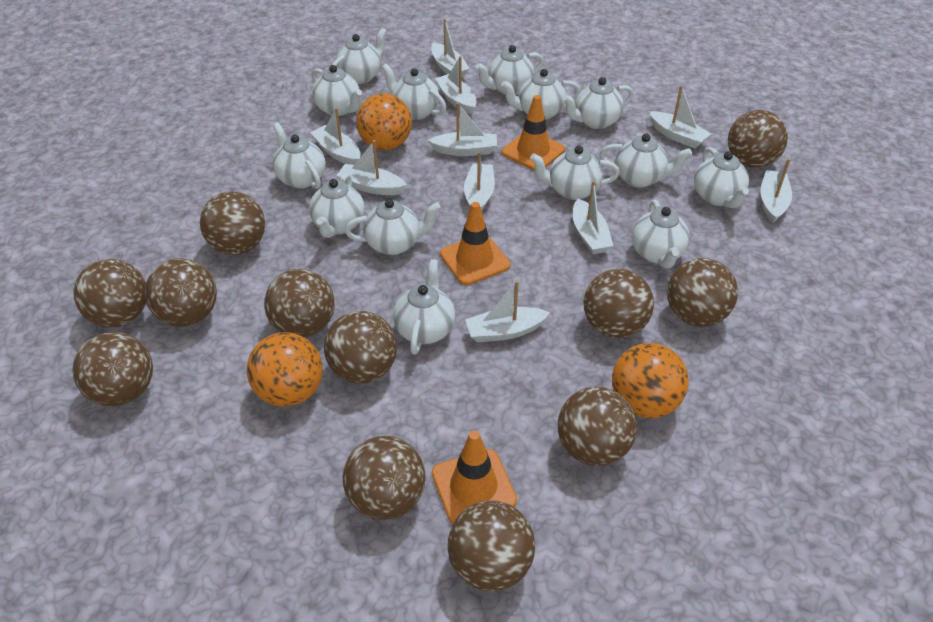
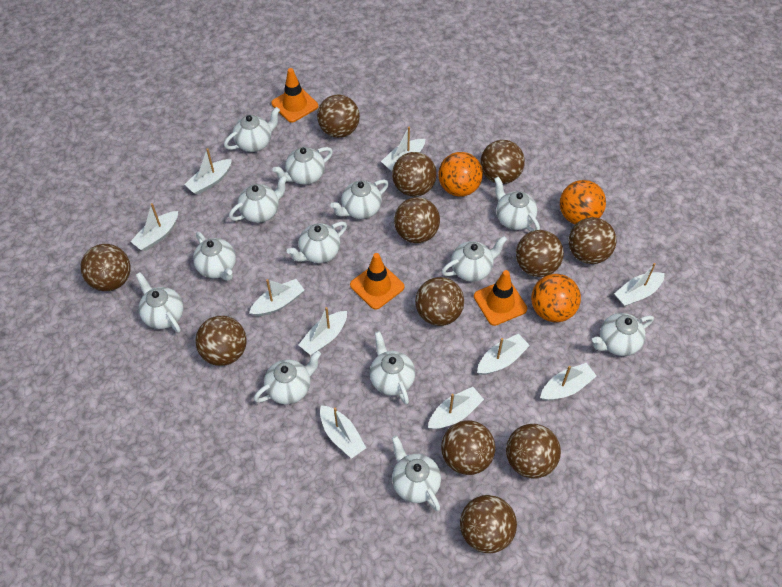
white teapot: 14 -> 13

